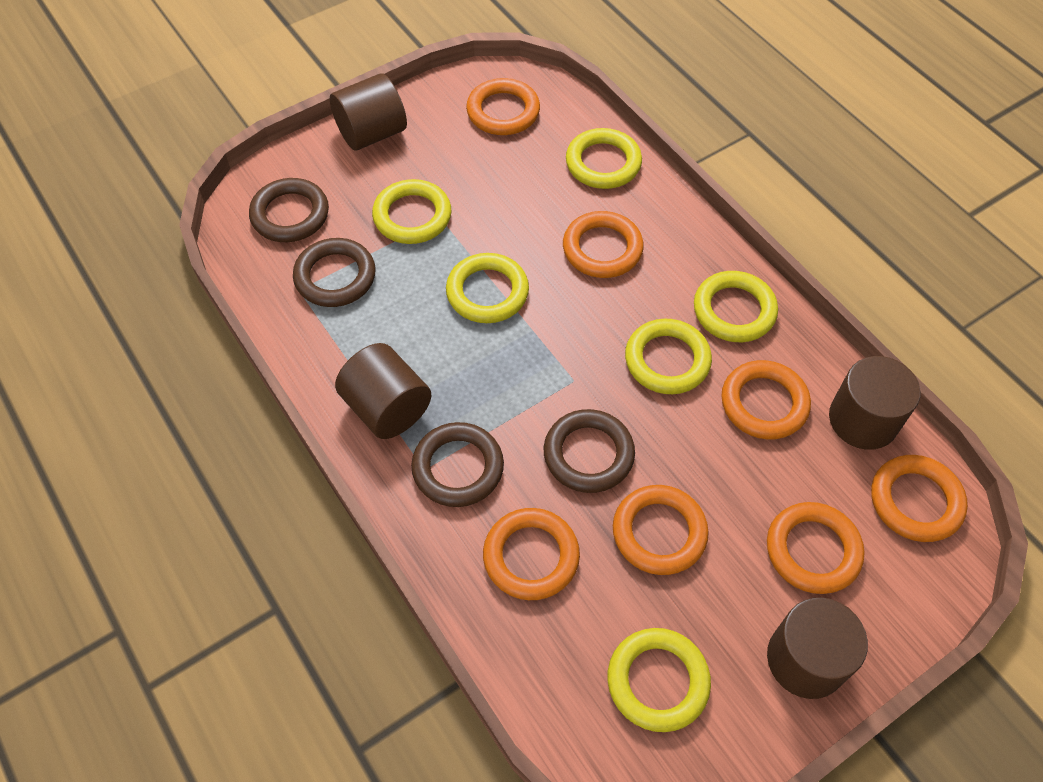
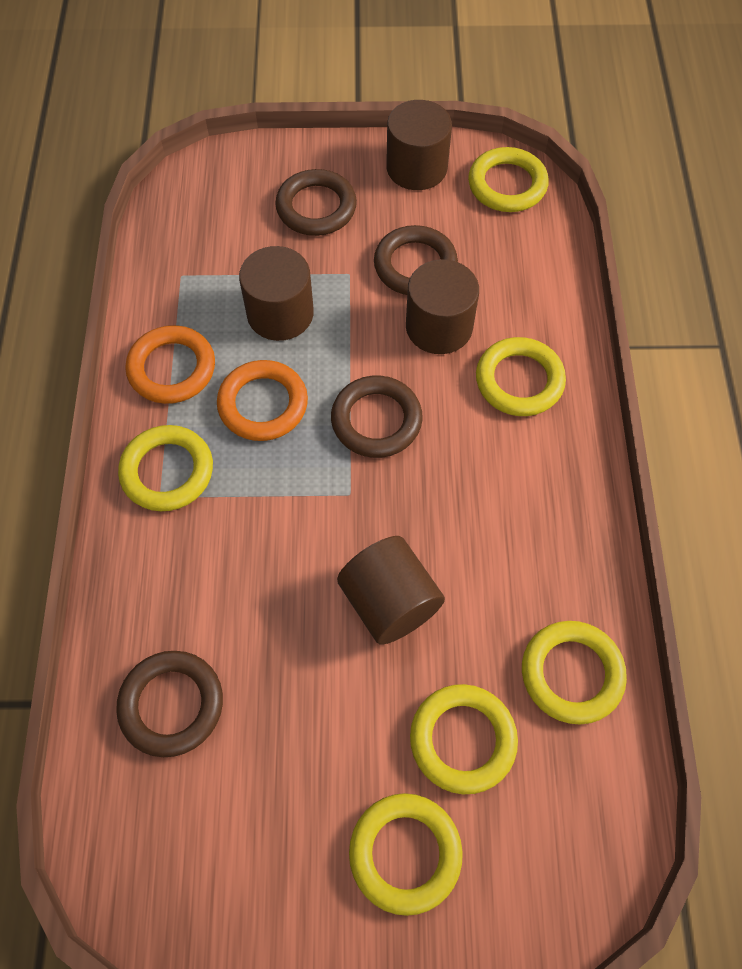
orange ring: 7 -> 2

